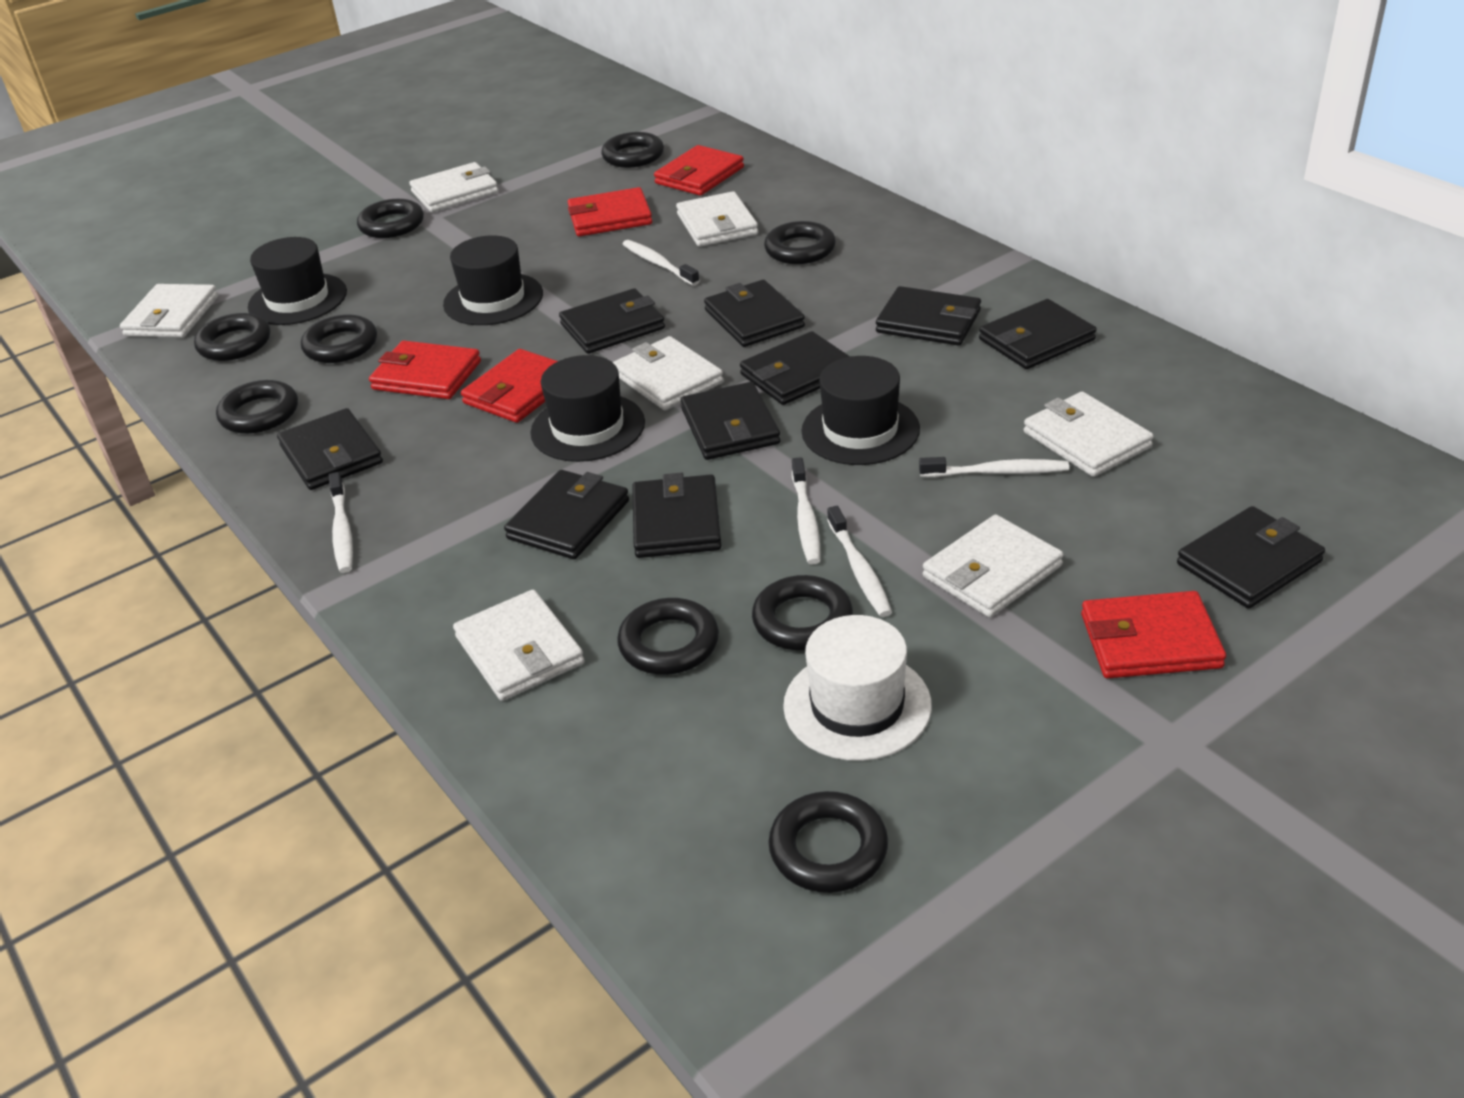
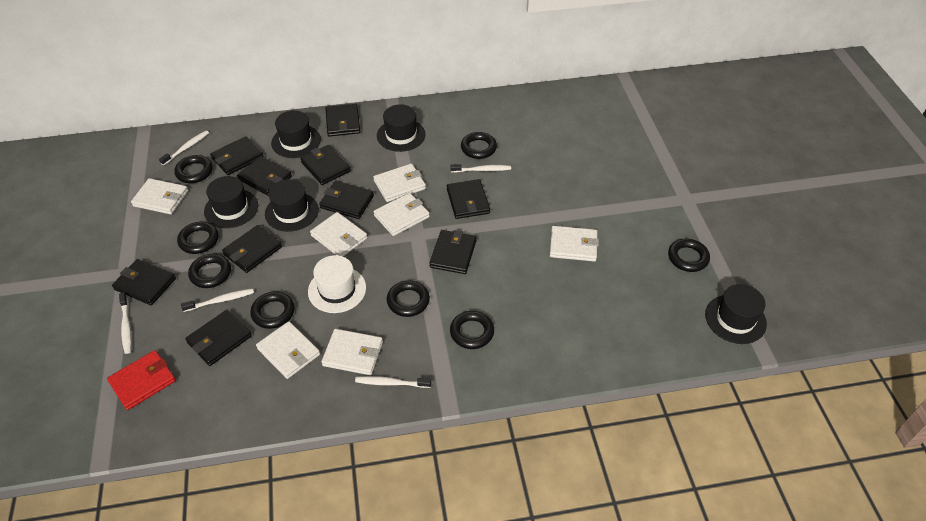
black hat: 4 -> 5
black ring: 9 -> 8
red wallet: 5 -> 1

